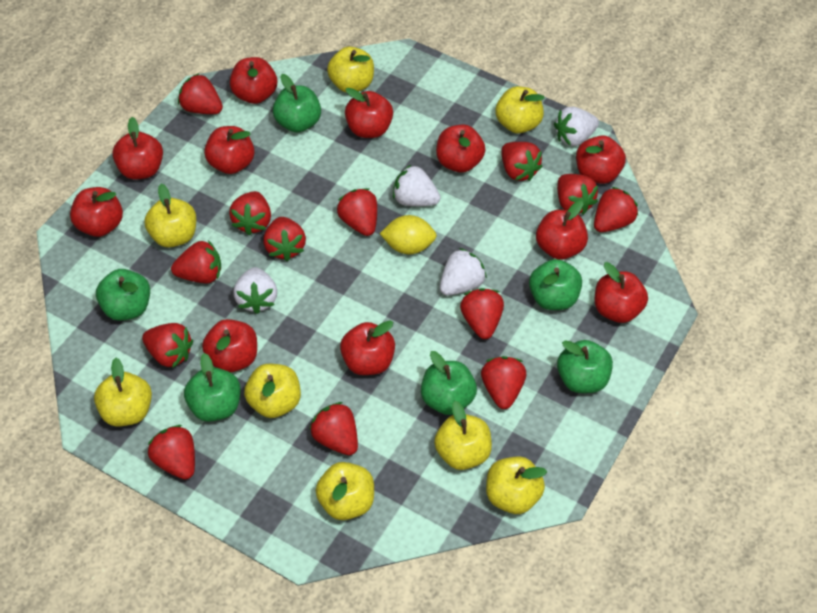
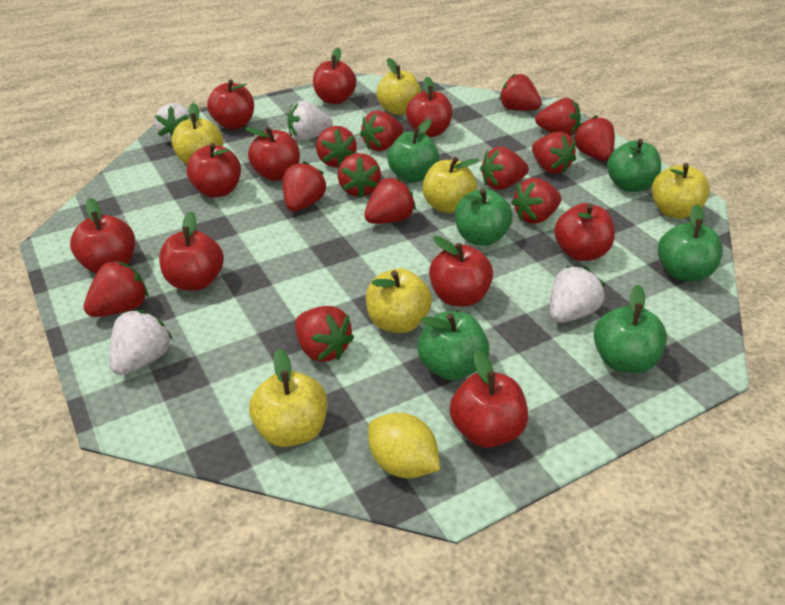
red apple: 11 -> 10
yellow apple: 8 -> 6

